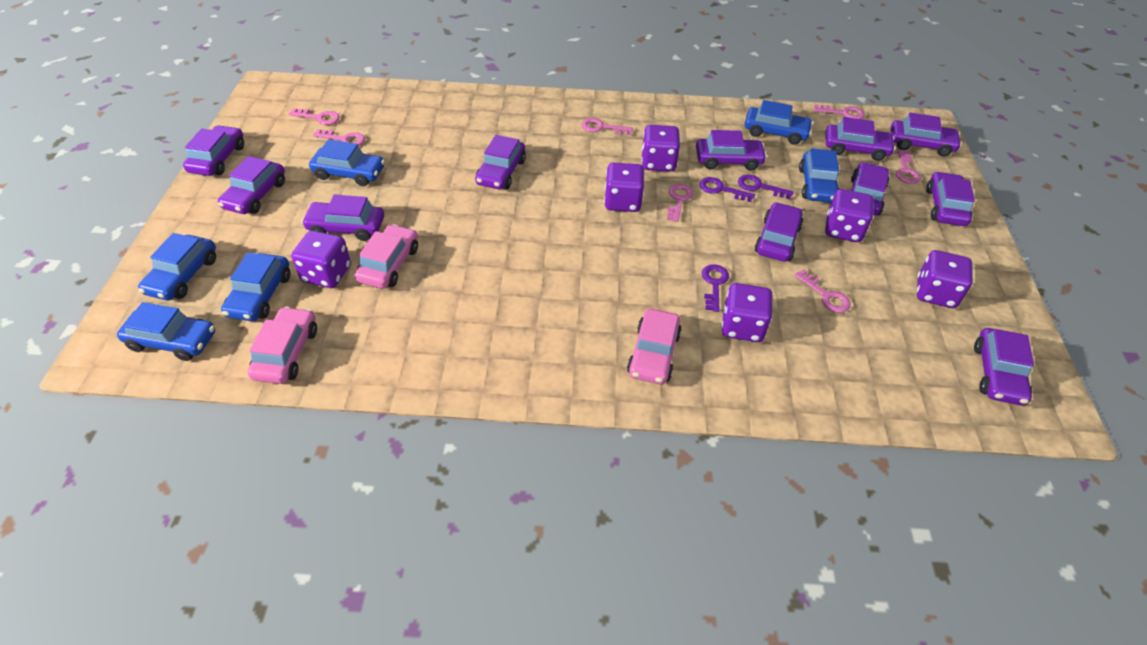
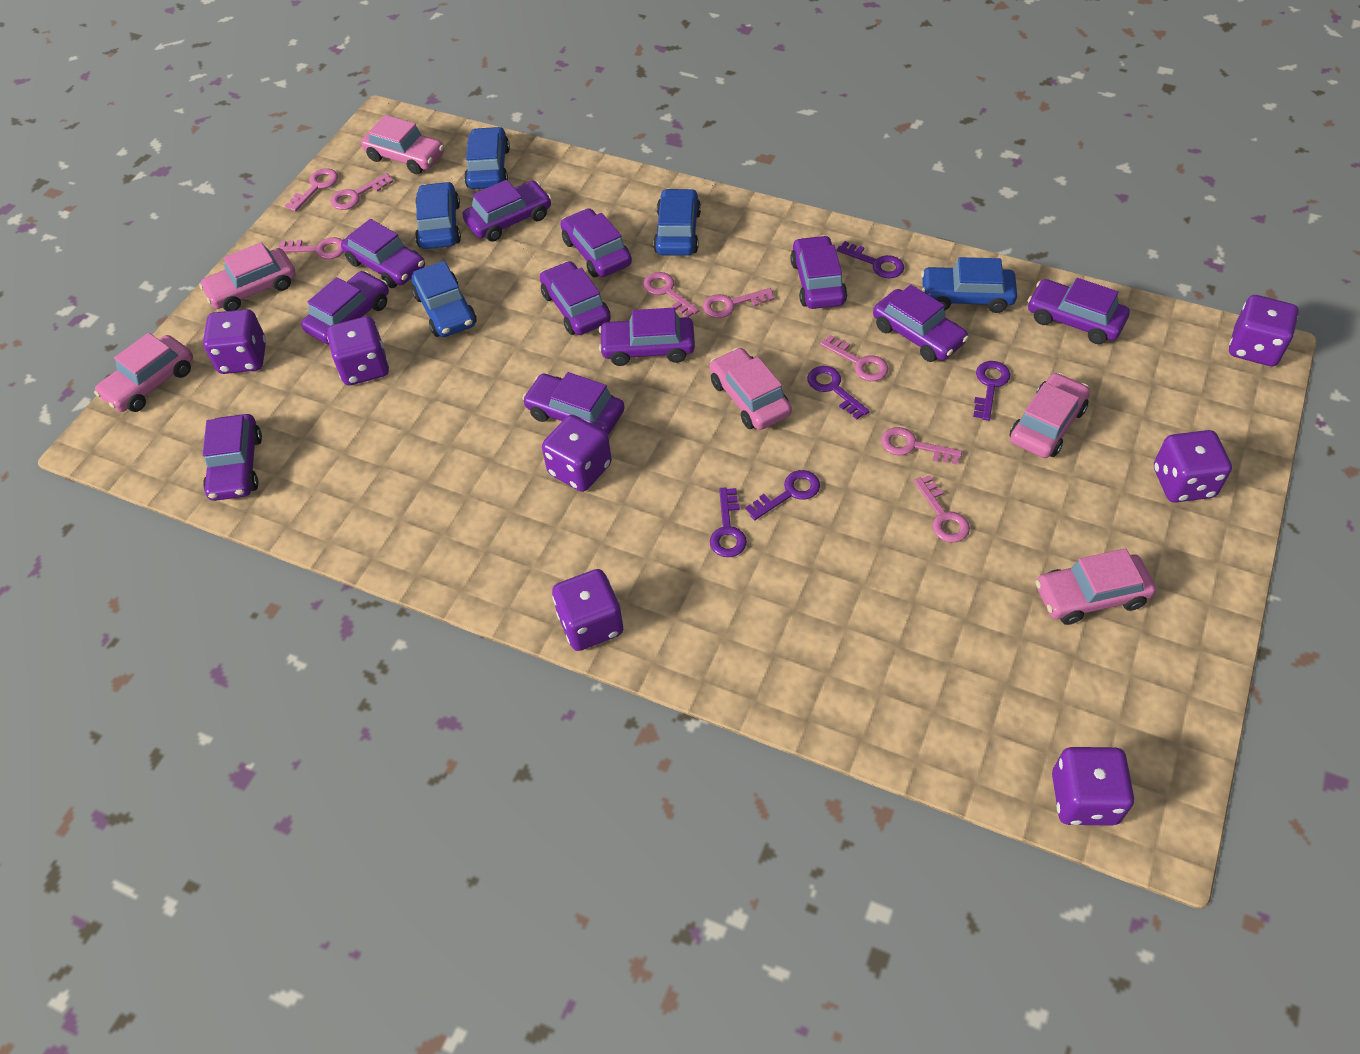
blue car: 6 -> 5
pink car: 3 -> 6
pink key: 7 -> 8
purple dice: 6 -> 7
purple key: 3 -> 5

